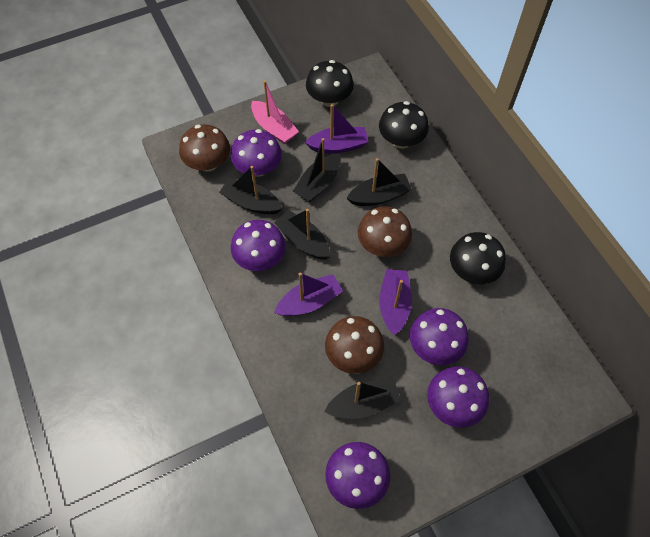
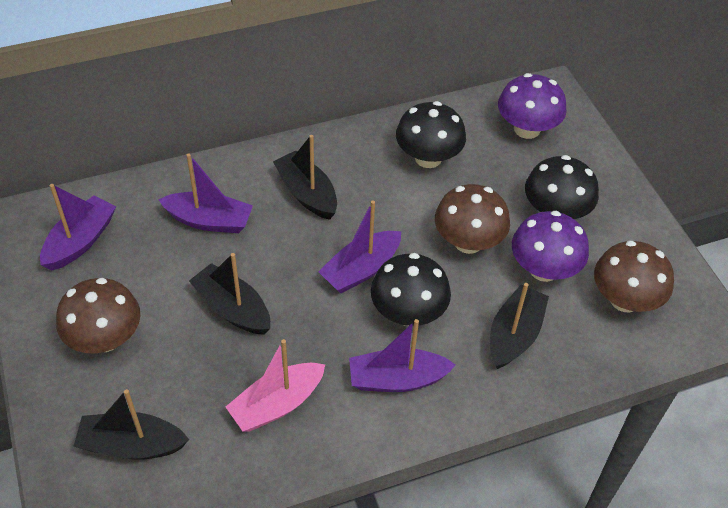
black boat: 5 -> 4
purple boat: 3 -> 4
purple mushroom: 5 -> 2

